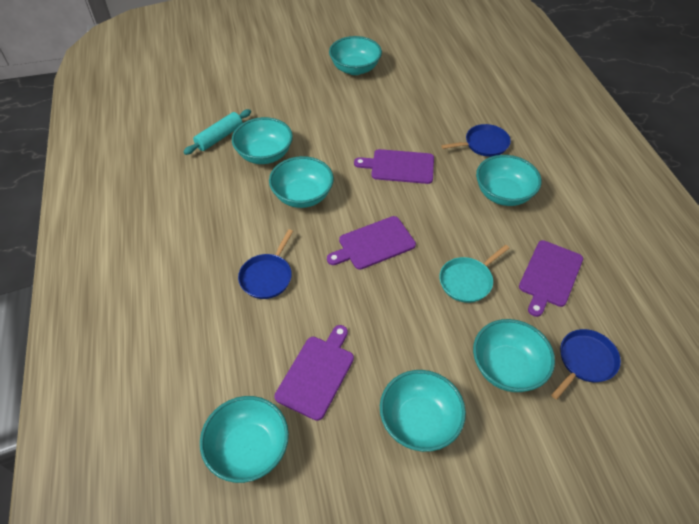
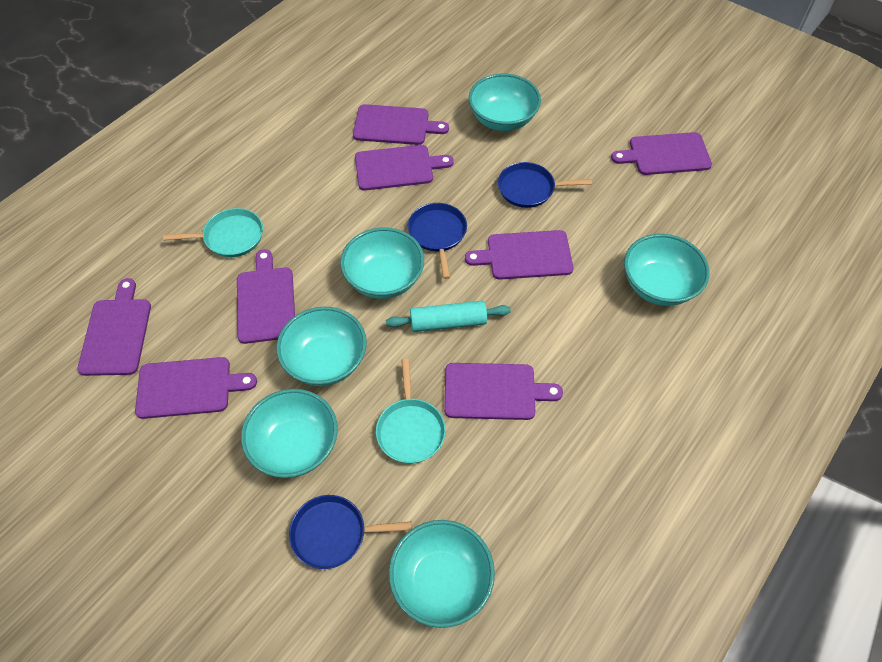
purple cutting board: 4 -> 8
turquoise bowl: 7 -> 6
turquoise pan: 1 -> 2

